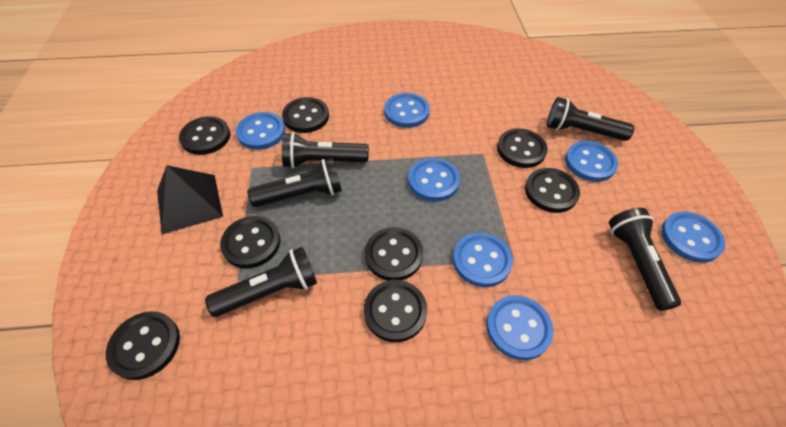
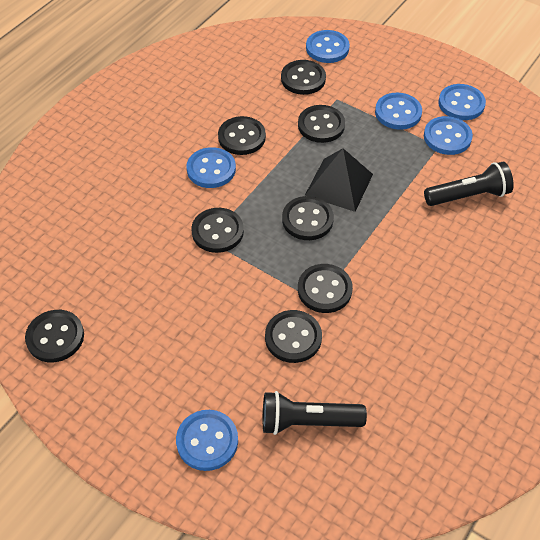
black flashlight: 5 -> 2
blue button: 7 -> 6

